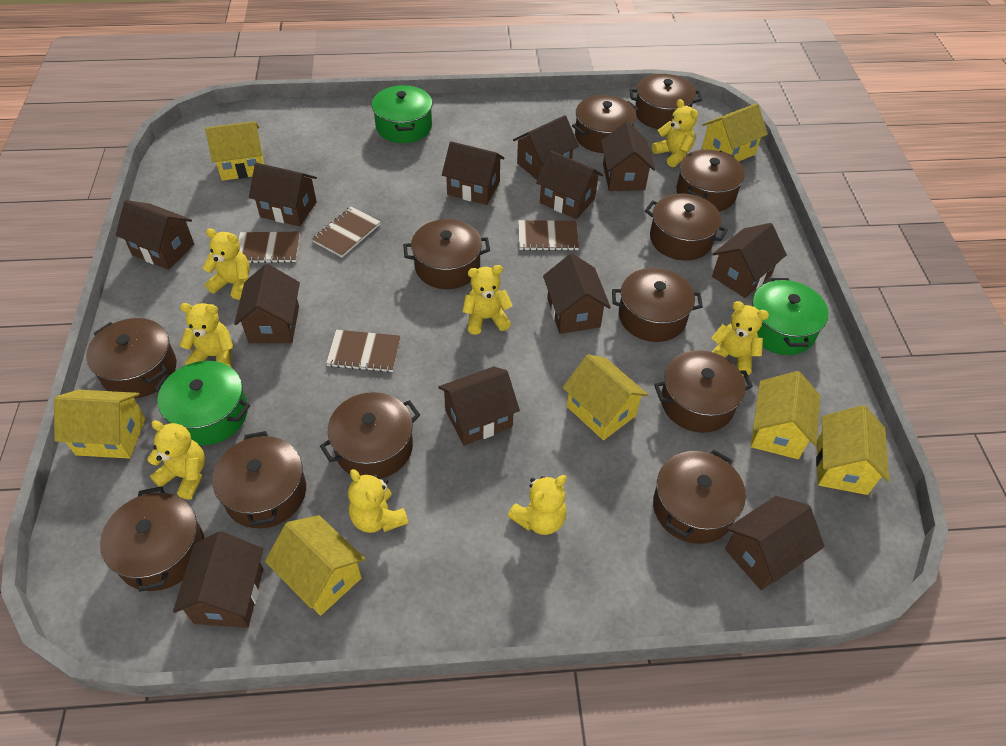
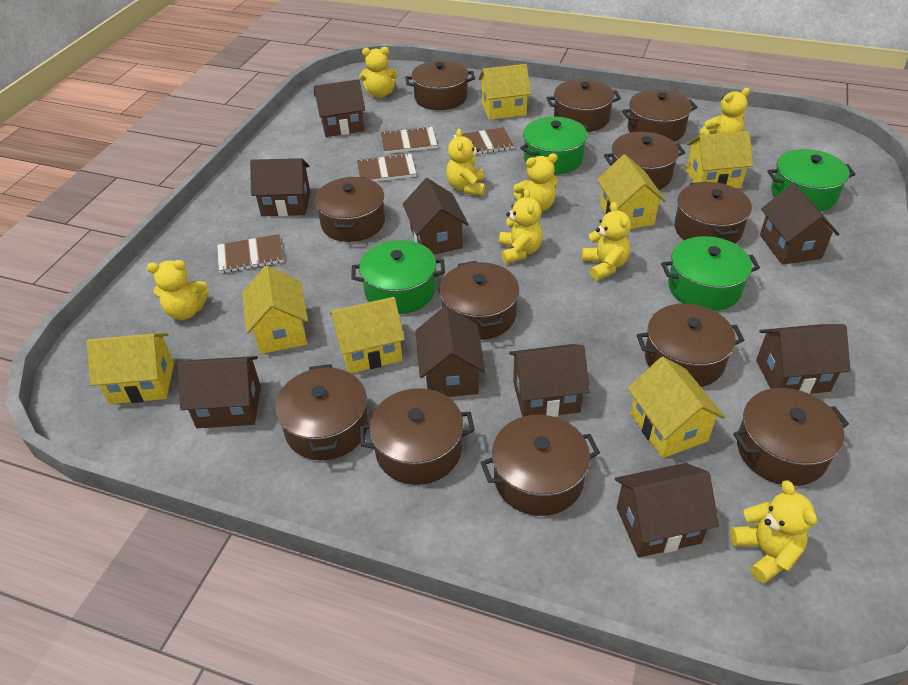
brown house: 12 -> 9
green pot: 3 -> 4

